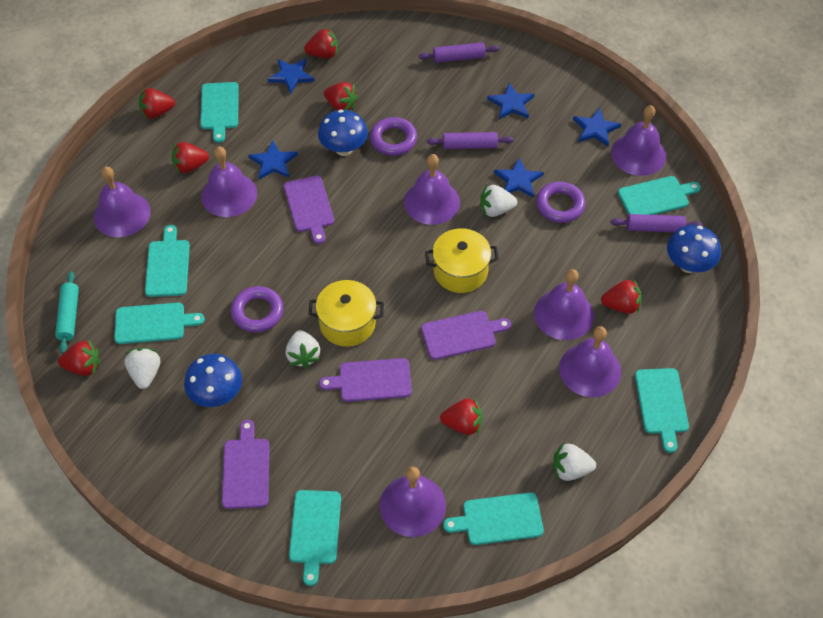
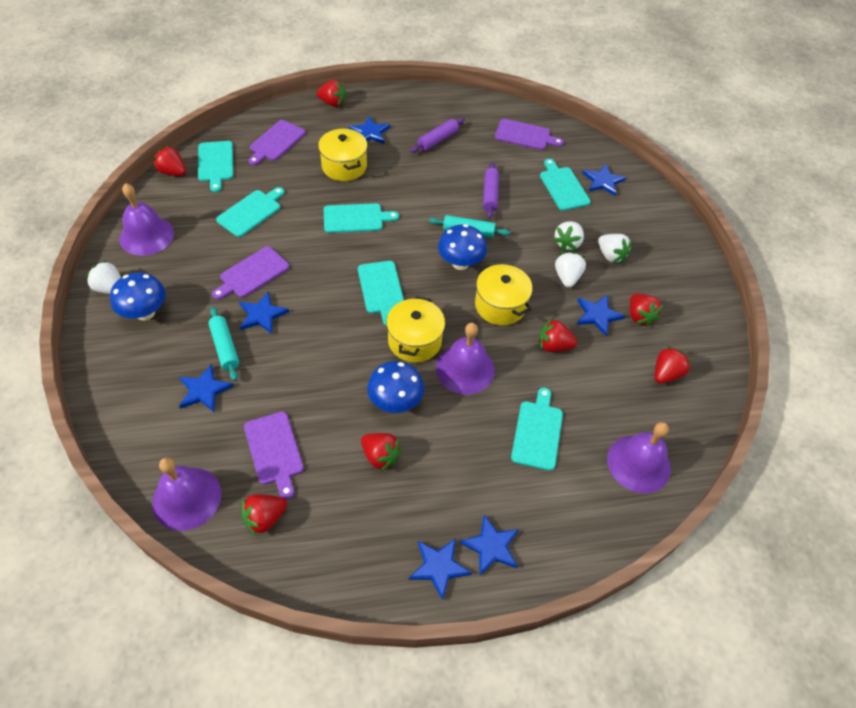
blue star: 5 -> 7
purple bell: 7 -> 4
purple ring: 3 -> 0
purple rolling pin: 3 -> 2
turquoise cutting board: 7 -> 6
turquoise rolling pin: 1 -> 2
yellow pot: 2 -> 3

